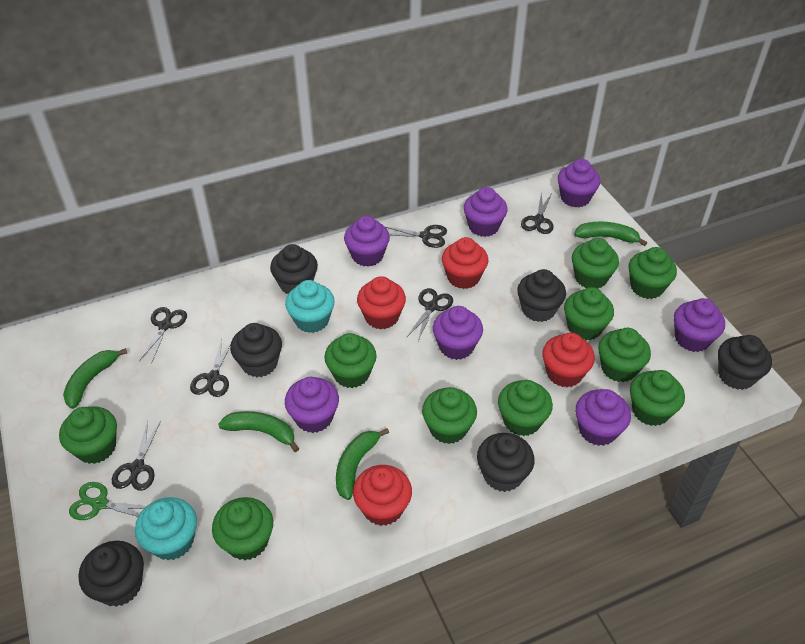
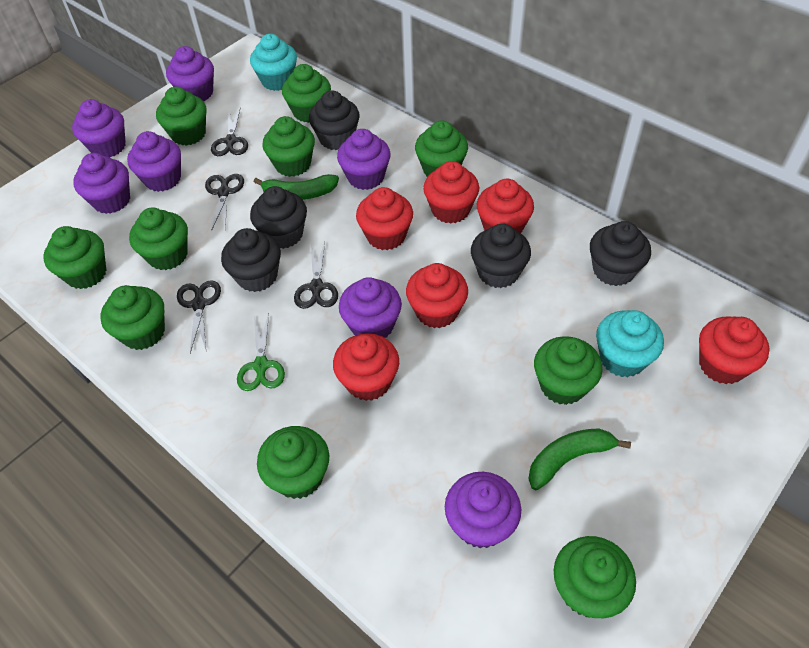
black cupcake: 6 -> 5
black scissors: 6 -> 4
green banana: 4 -> 2
red cupcake: 4 -> 6

